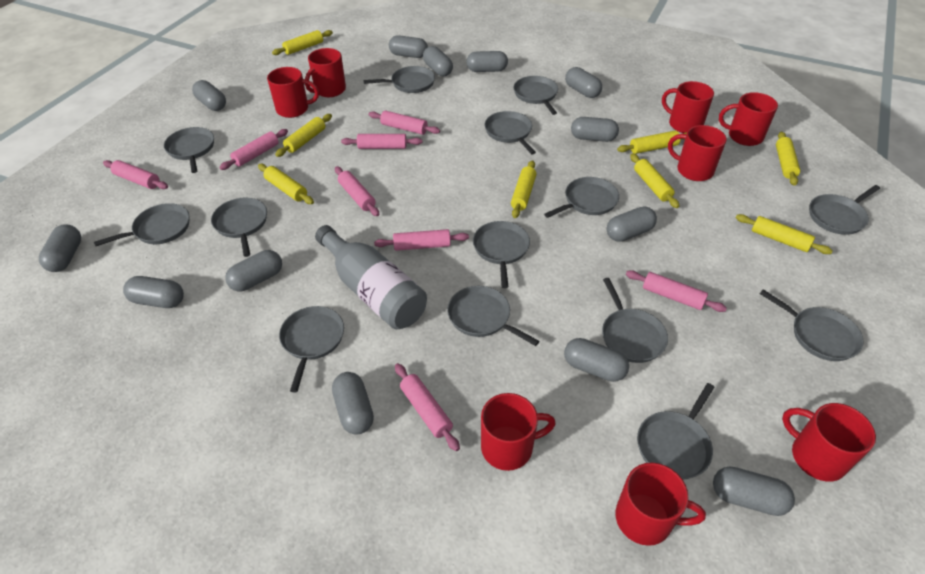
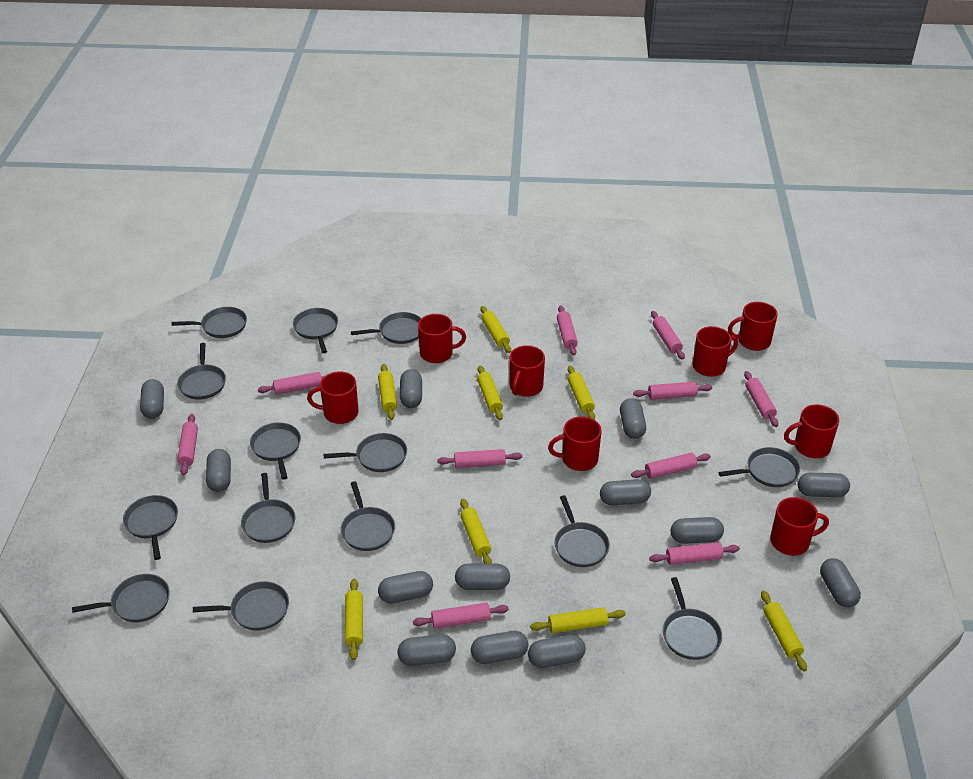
grey bottle: 1 -> 0
pink rolling pin: 8 -> 10

